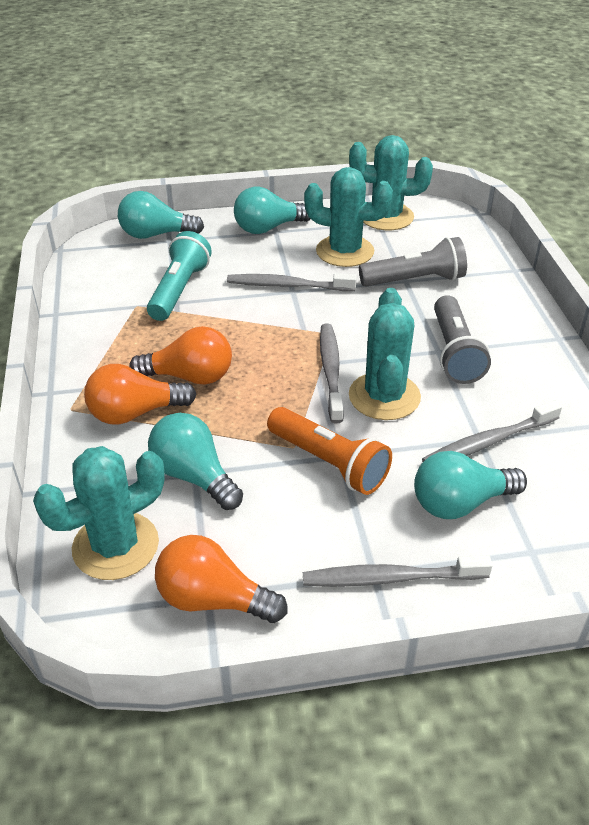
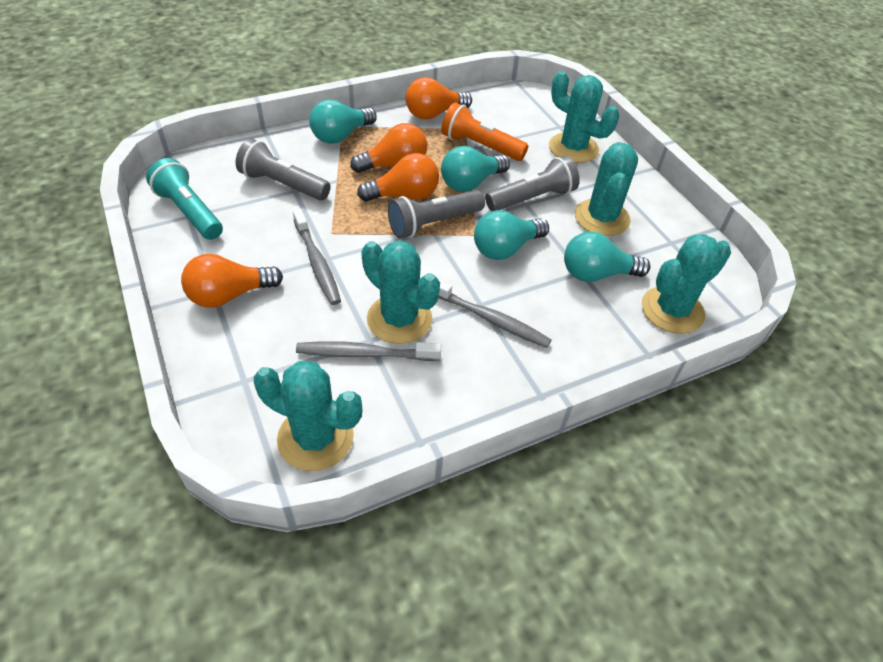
grey flashlight: 2 -> 3
grey toothbrush: 4 -> 3
orange light bulb: 3 -> 4
turquoise cactus: 4 -> 5

